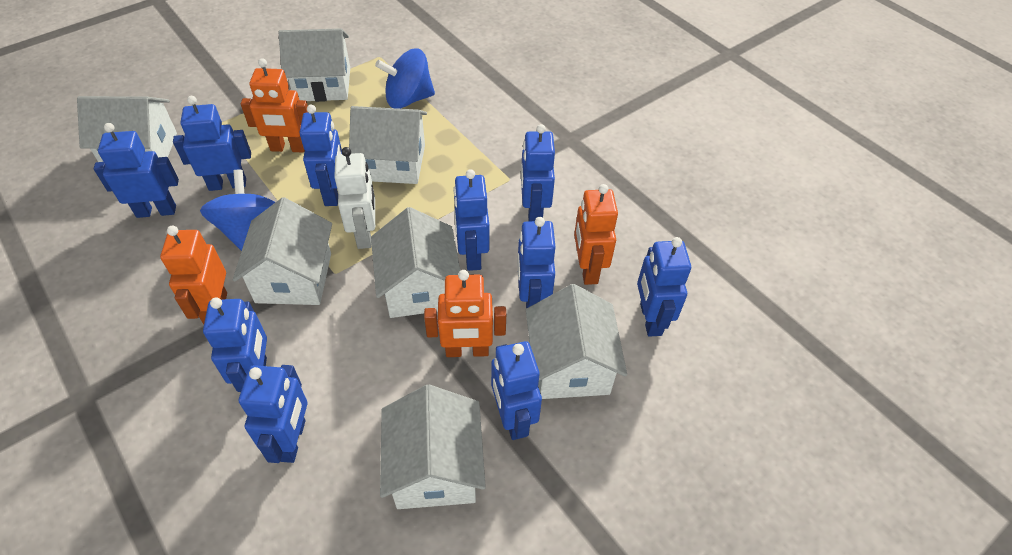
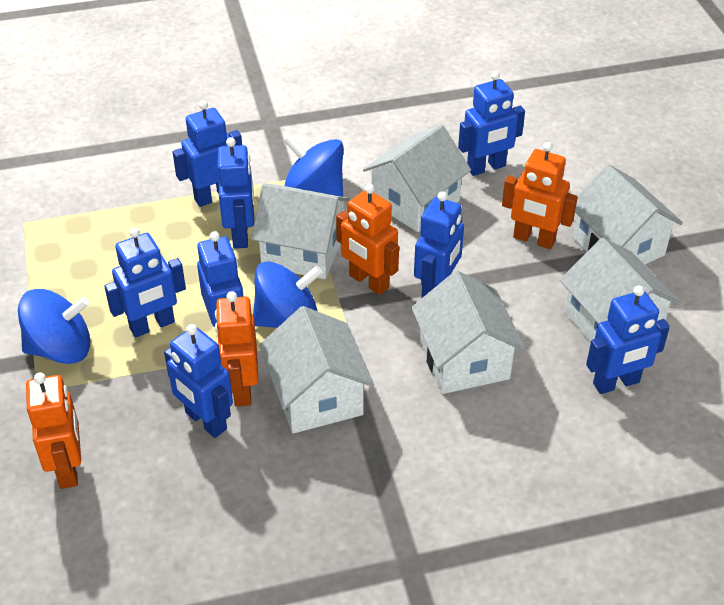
blue robot: 10 -> 8
blue spinning top: 2 -> 3
white house: 7 -> 6
white robot: 1 -> 0

